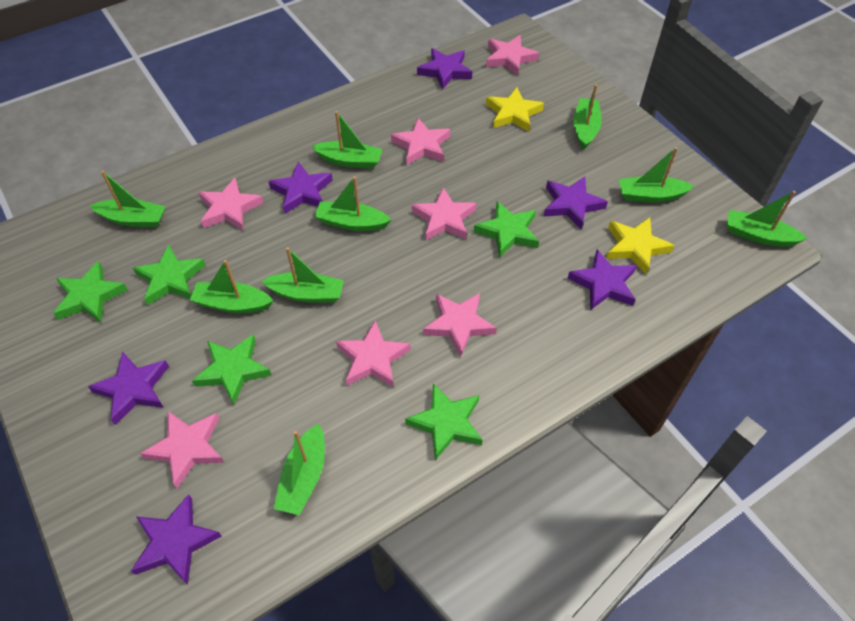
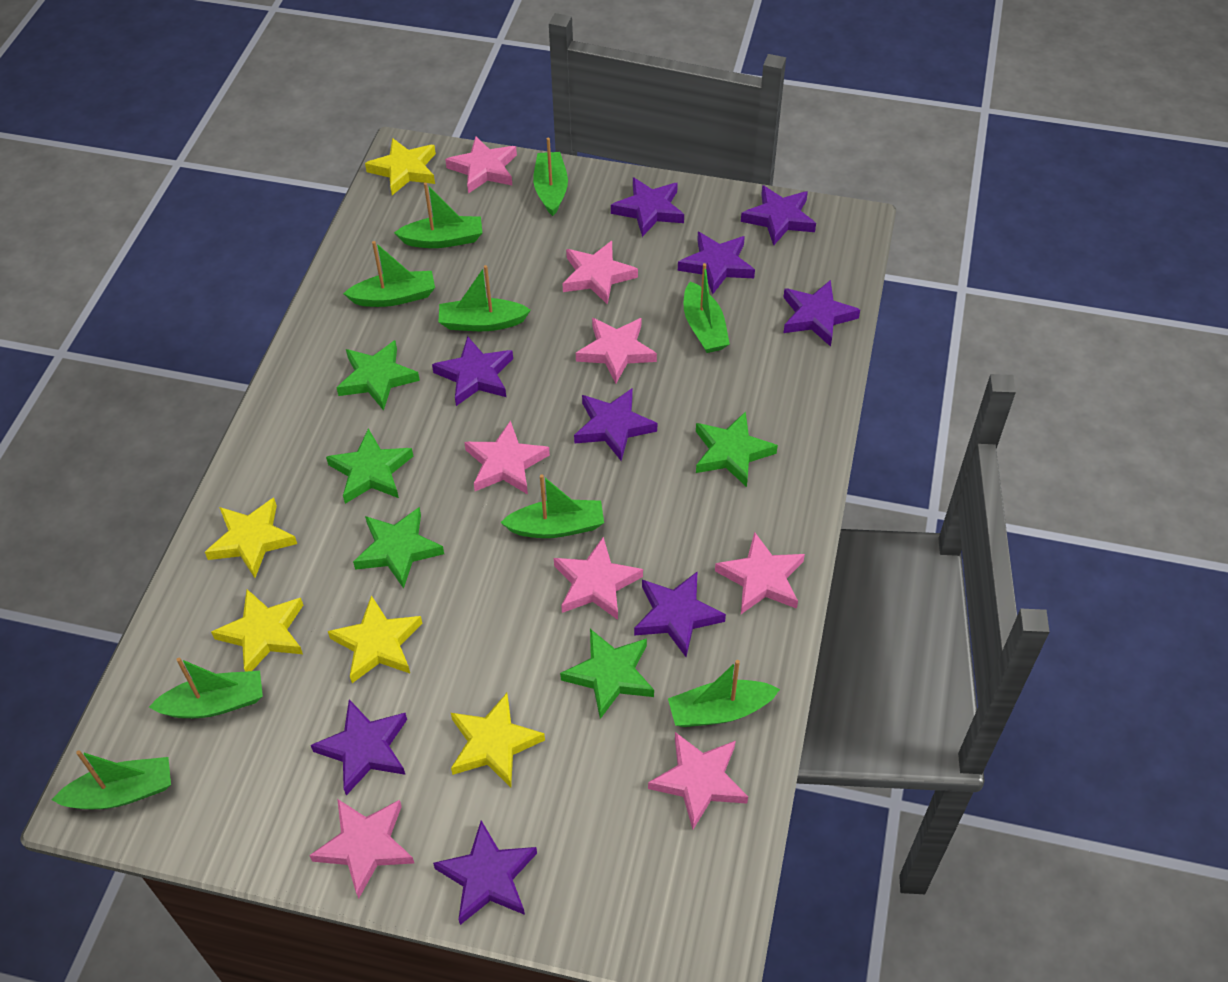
pink star: 7 -> 8
purple star: 6 -> 9
yellow star: 2 -> 5

